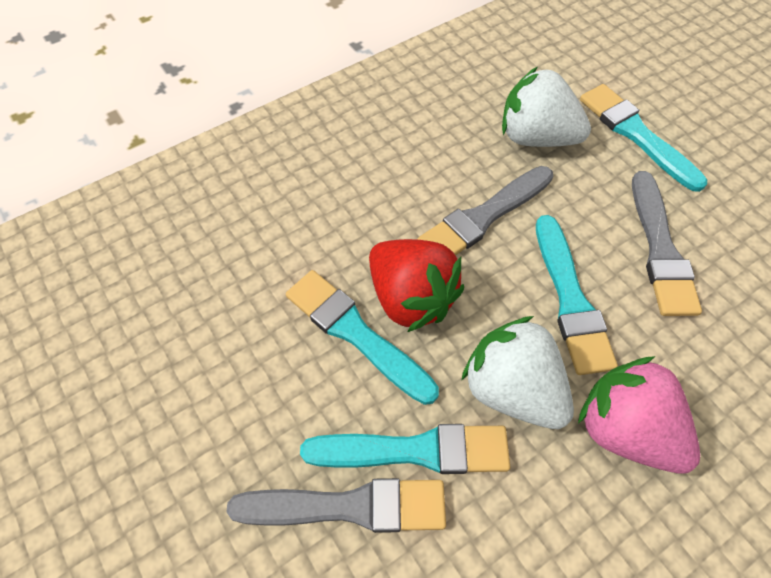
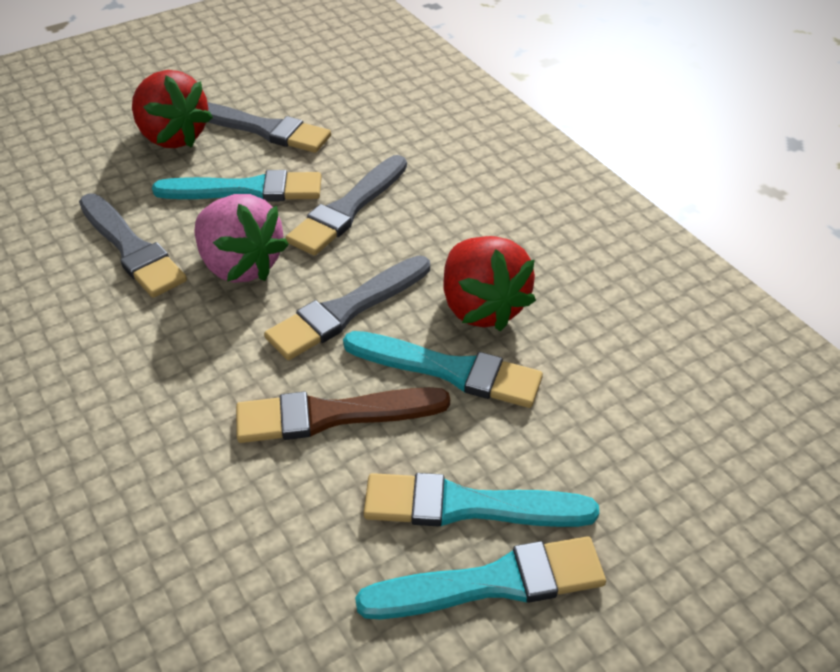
brown brush: 0 -> 1
grey brush: 3 -> 4
red strawberry: 1 -> 2
white strawberry: 2 -> 0

